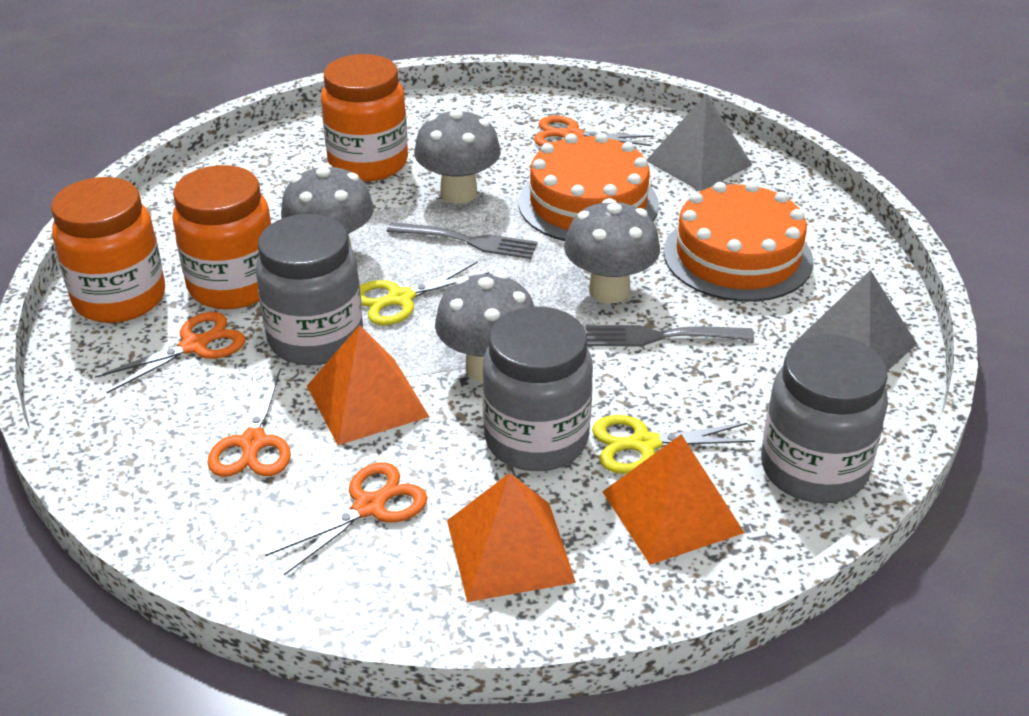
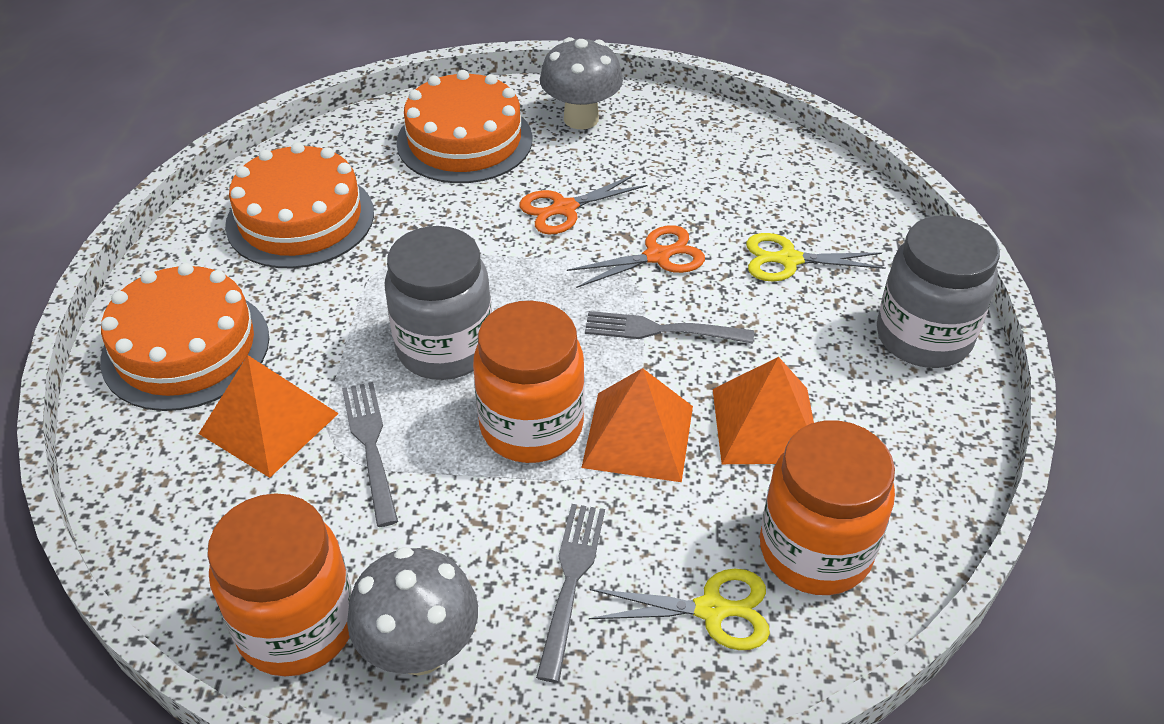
grey fork: 2 -> 3
grey jar: 3 -> 2
grey mushroom: 4 -> 2
grey pyramid: 2 -> 0
orange cake: 2 -> 3
orange scissors: 4 -> 2

